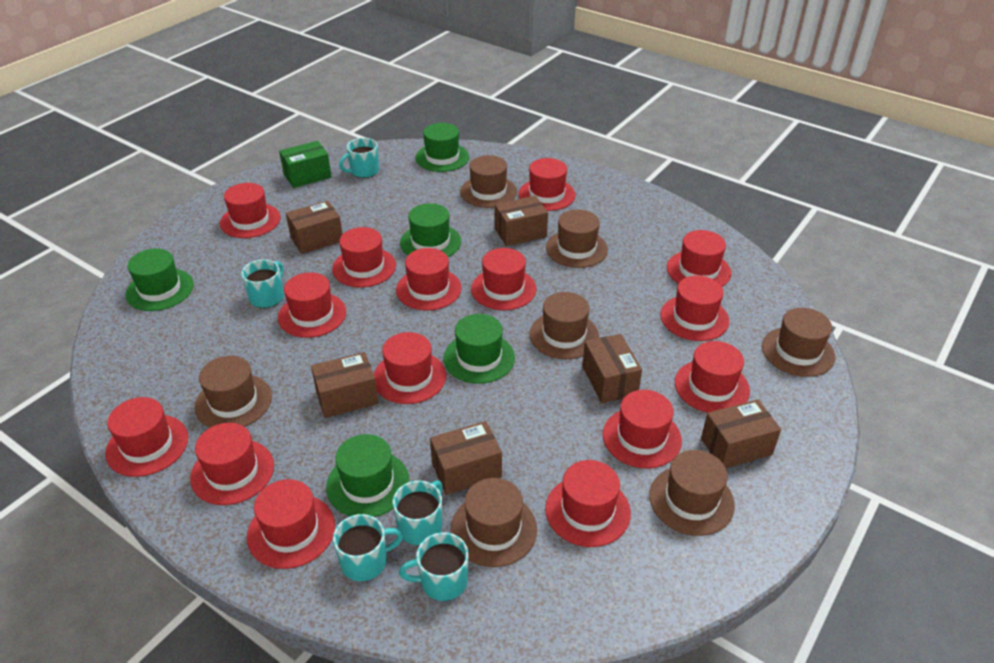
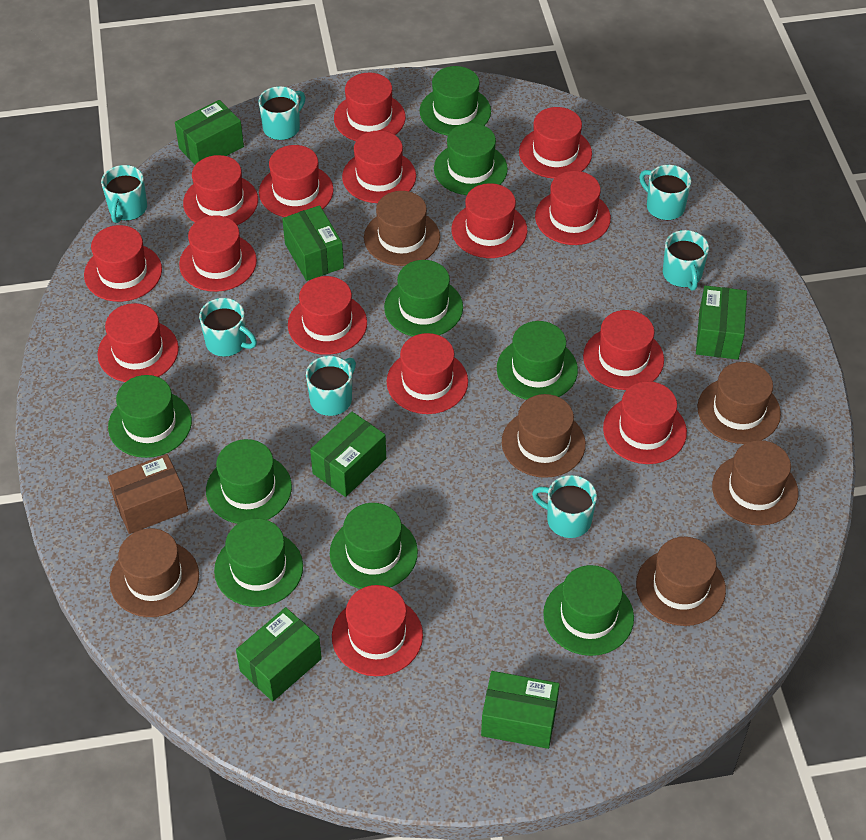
brown box: 6 -> 1
brown hat: 7 -> 6
green box: 1 -> 6
green hat: 5 -> 9
turquoise mug: 5 -> 7

